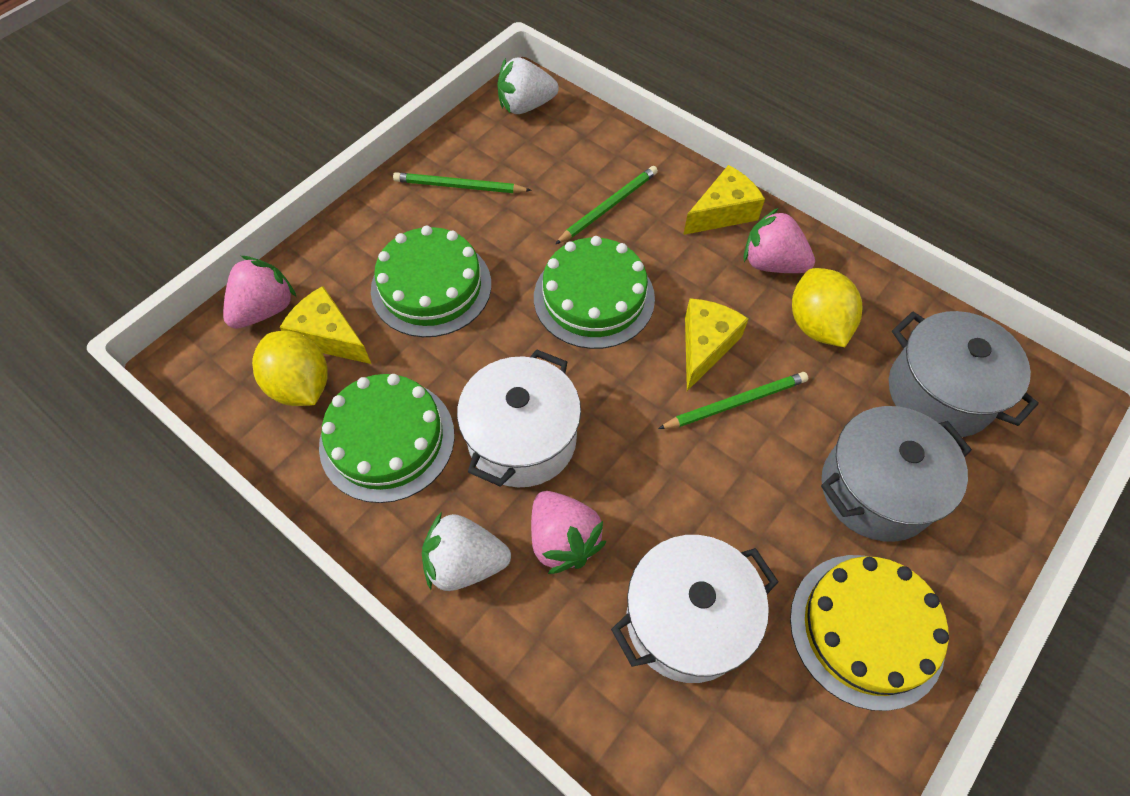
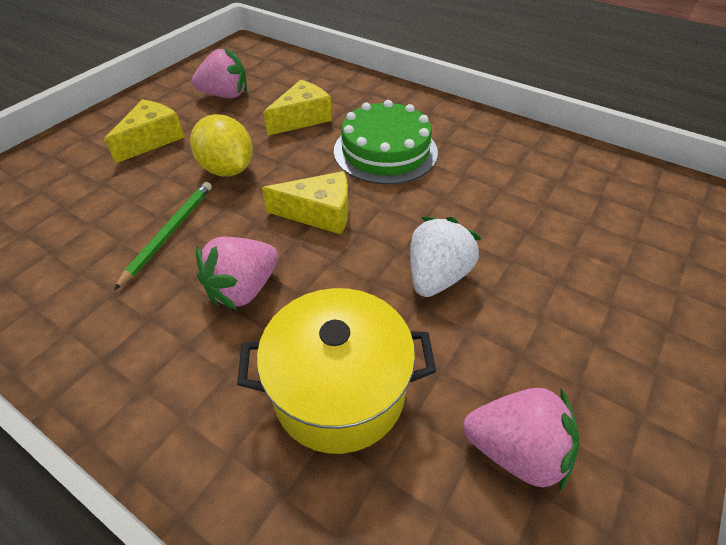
green cake: 3 -> 1
green pencil: 3 -> 1
grey pot: 2 -> 0
white pot: 2 -> 0
white strawberry: 2 -> 1
yellow cake: 1 -> 0
yellow lemon: 2 -> 1
yellow pot: 0 -> 1

